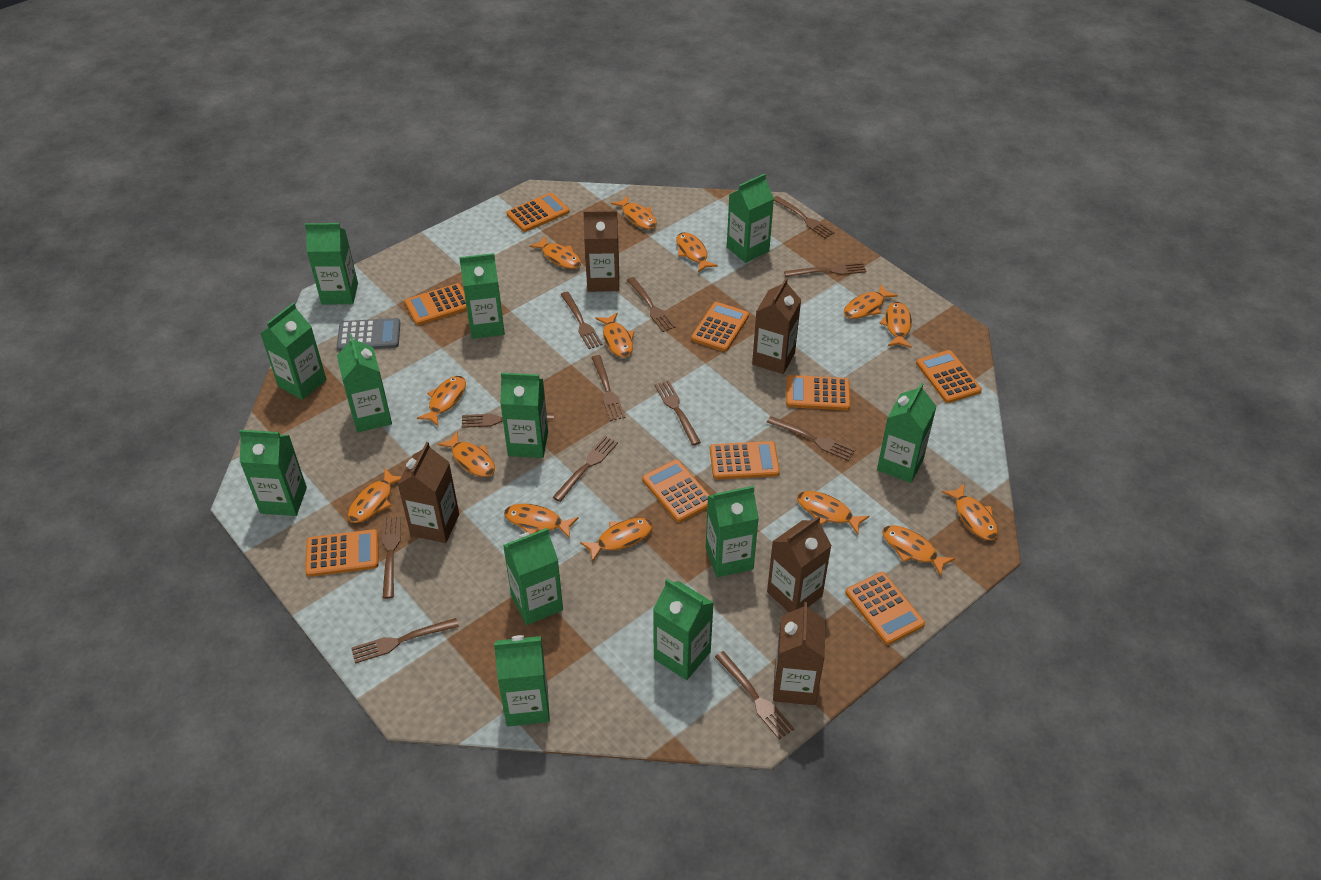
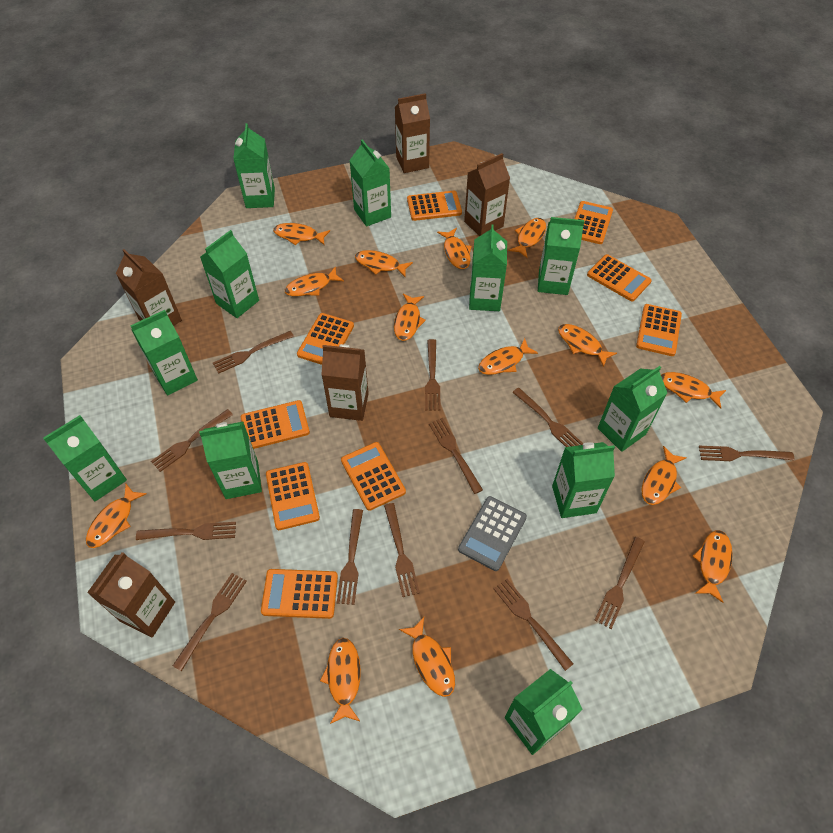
green carton: 12 -> 11

